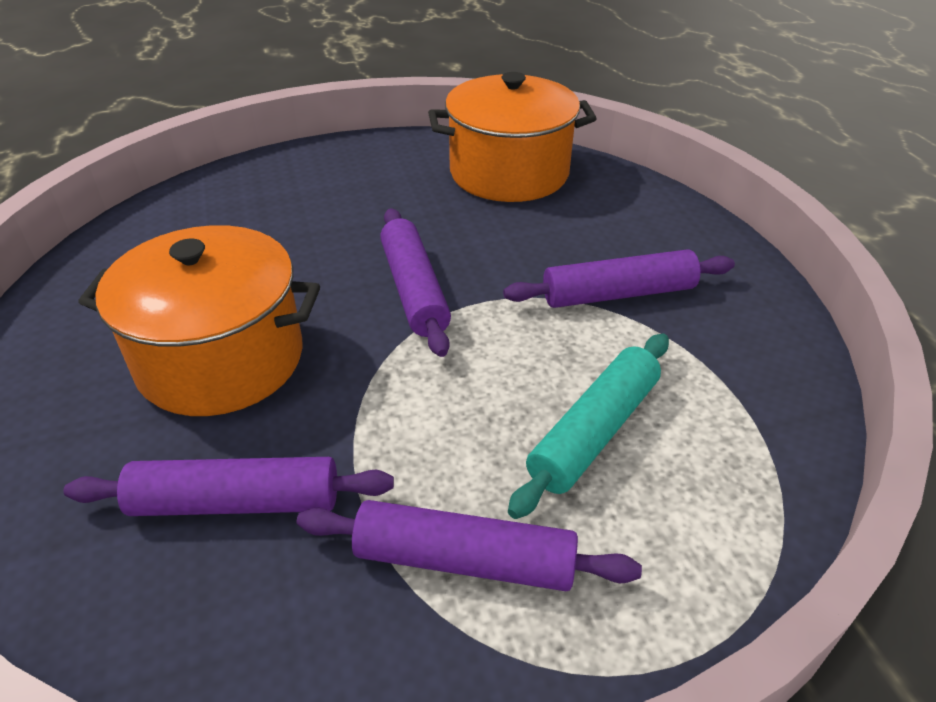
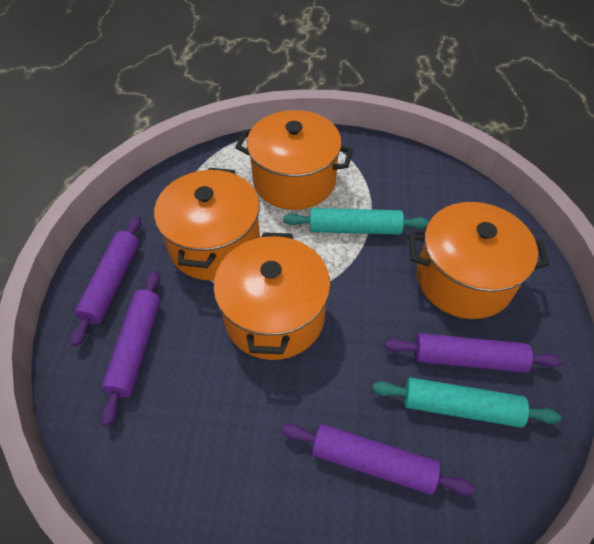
orange pot: 2 -> 4
turquoise rolling pin: 1 -> 2

